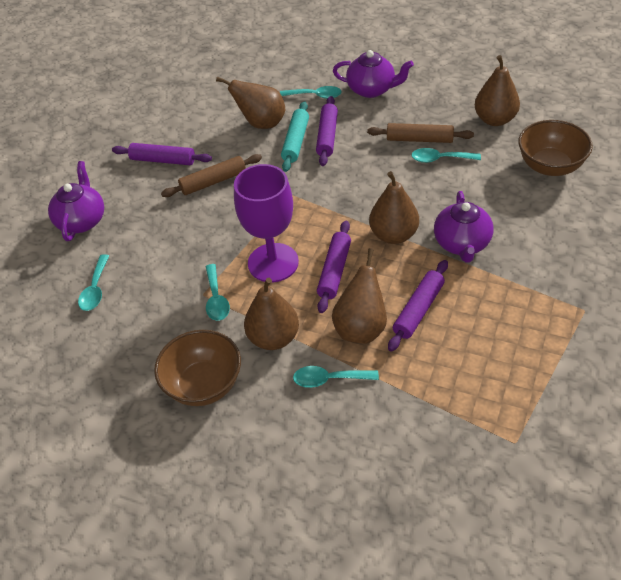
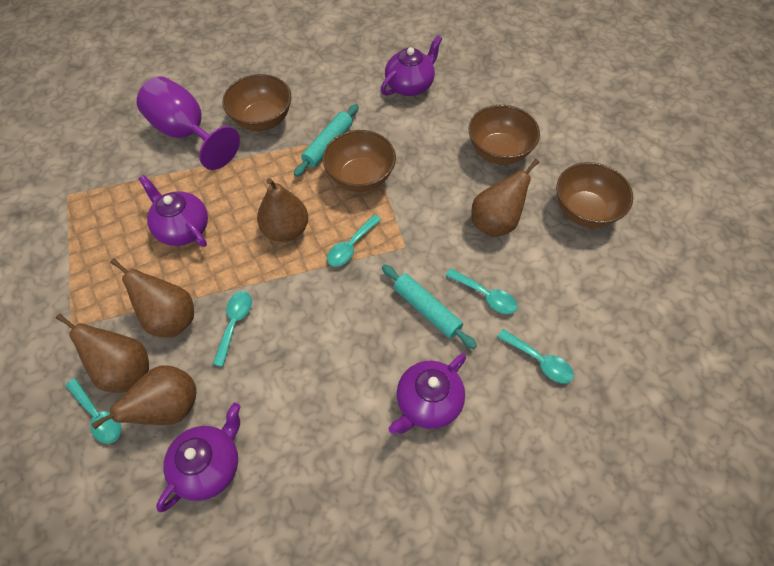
brown bowl: 2 -> 4
brown rolling pin: 2 -> 0
purple rolling pin: 4 -> 0
purple teapot: 3 -> 4
turquoise rolling pin: 1 -> 2

